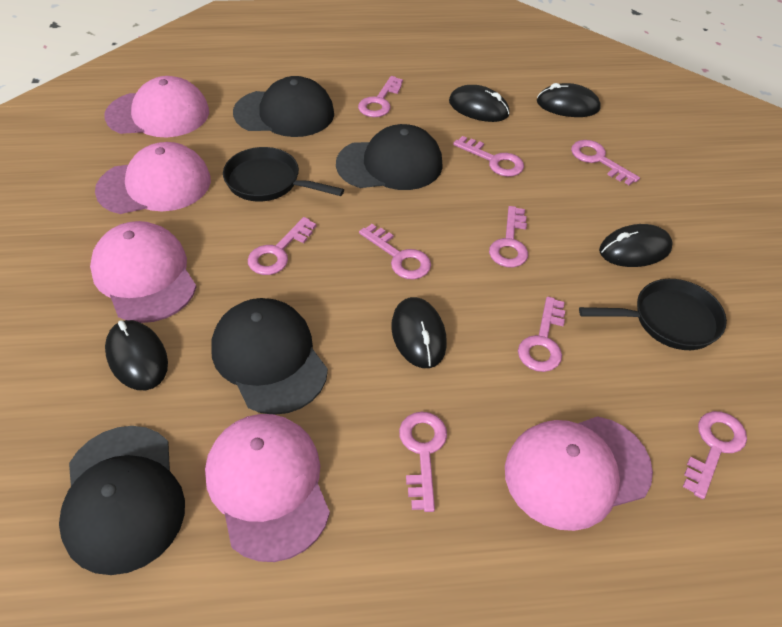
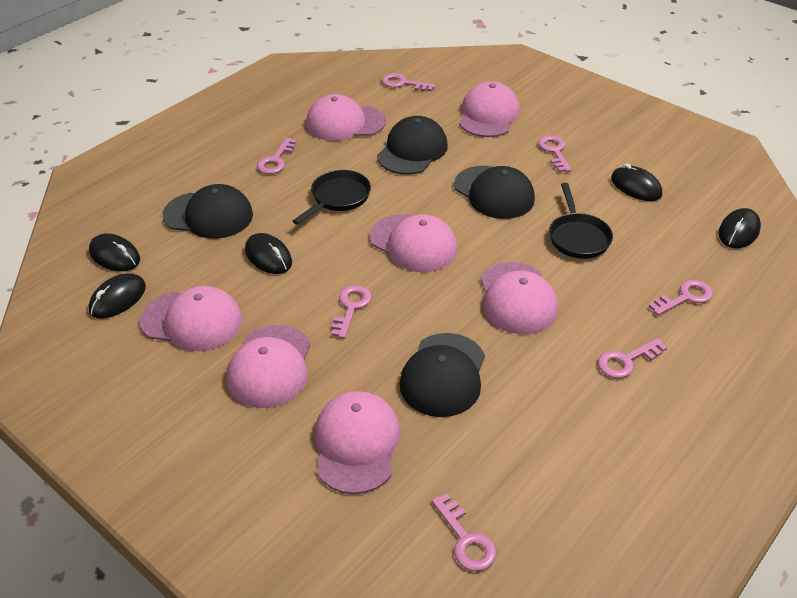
pink cap: 5 -> 7
pink key: 9 -> 7

